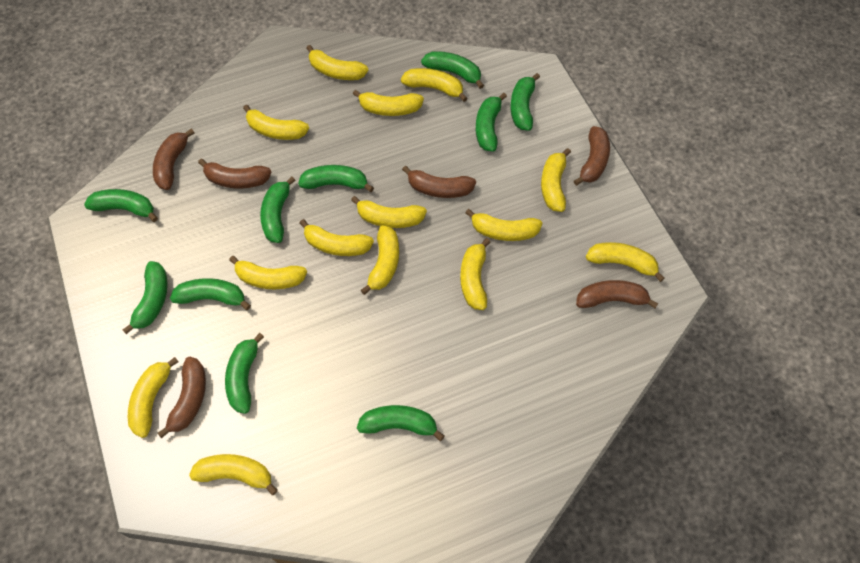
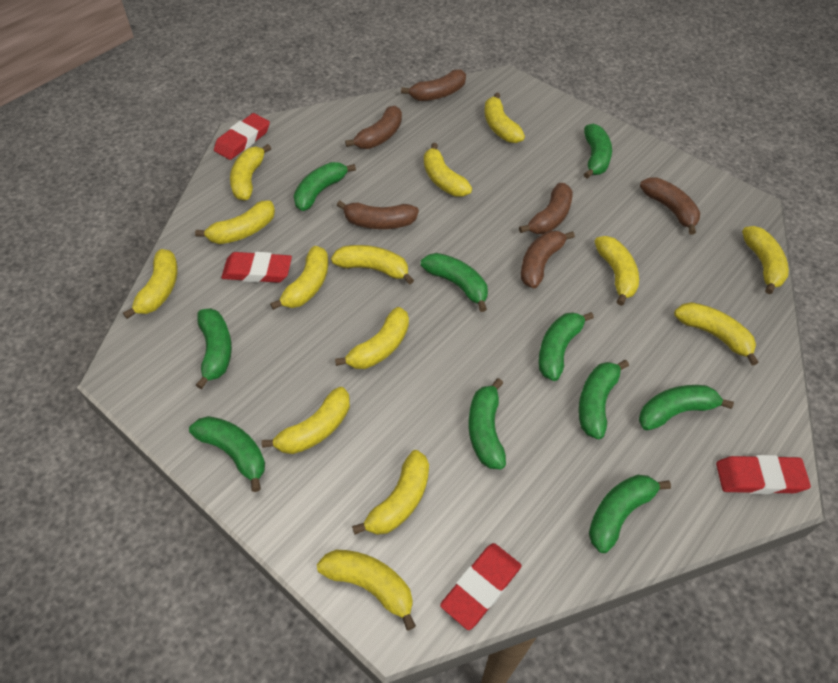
red eraser: 0 -> 4

